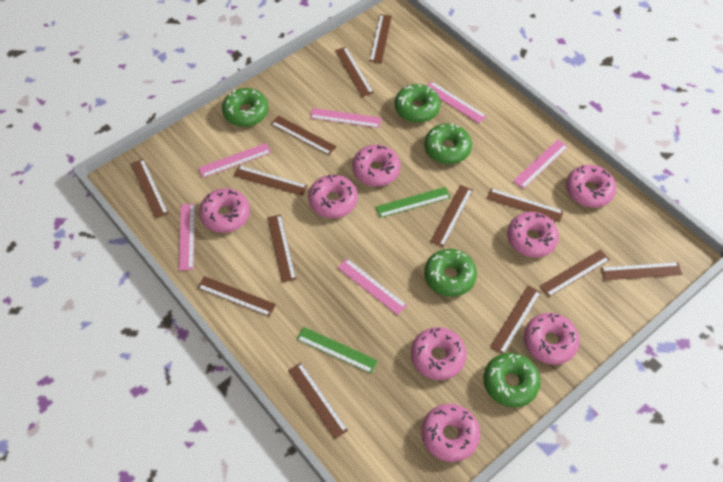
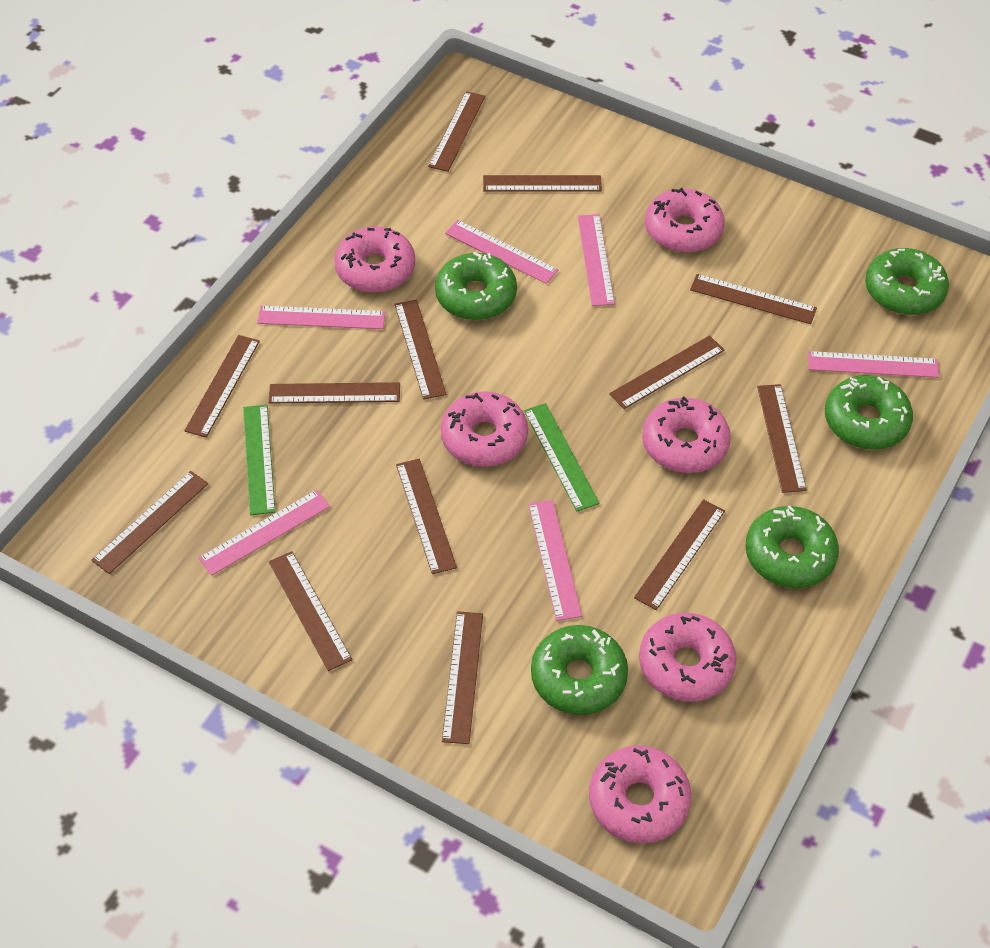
pink donut: 8 -> 6

